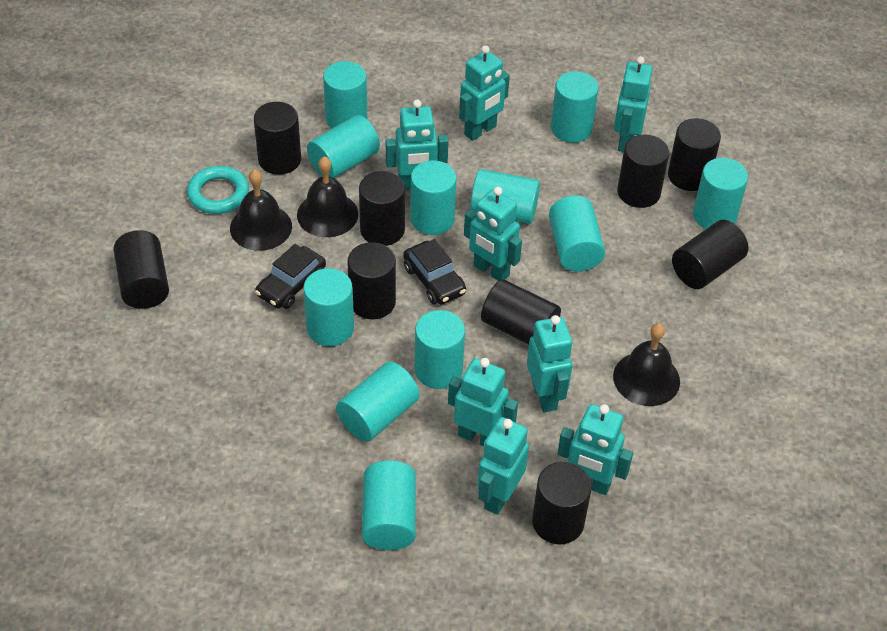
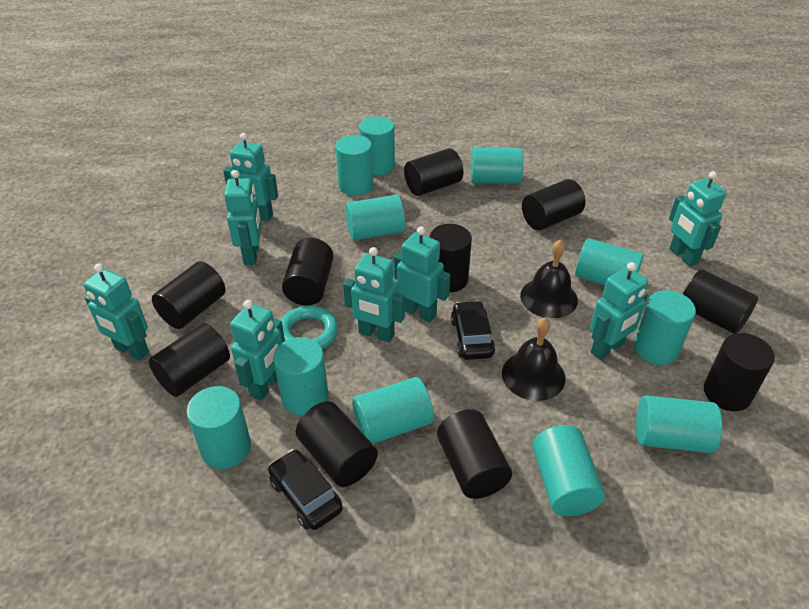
black bell: 3 -> 2
black cylinder: 9 -> 10

